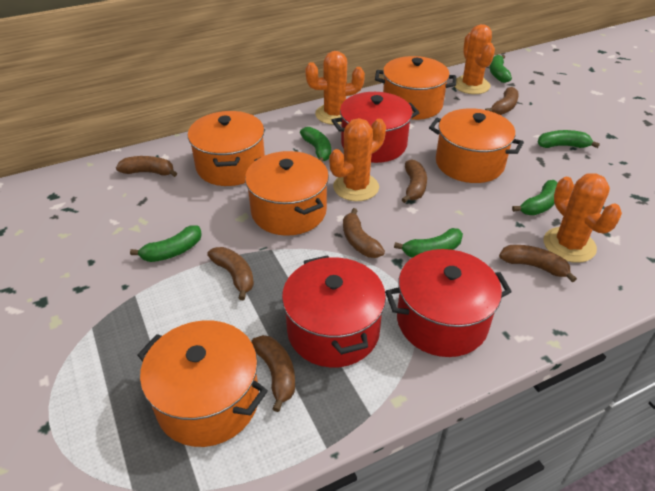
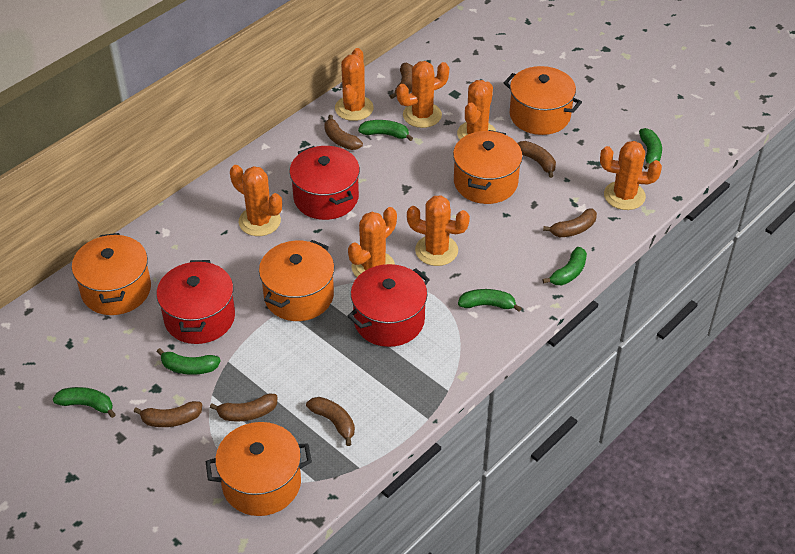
orange cactus: 4 -> 7

